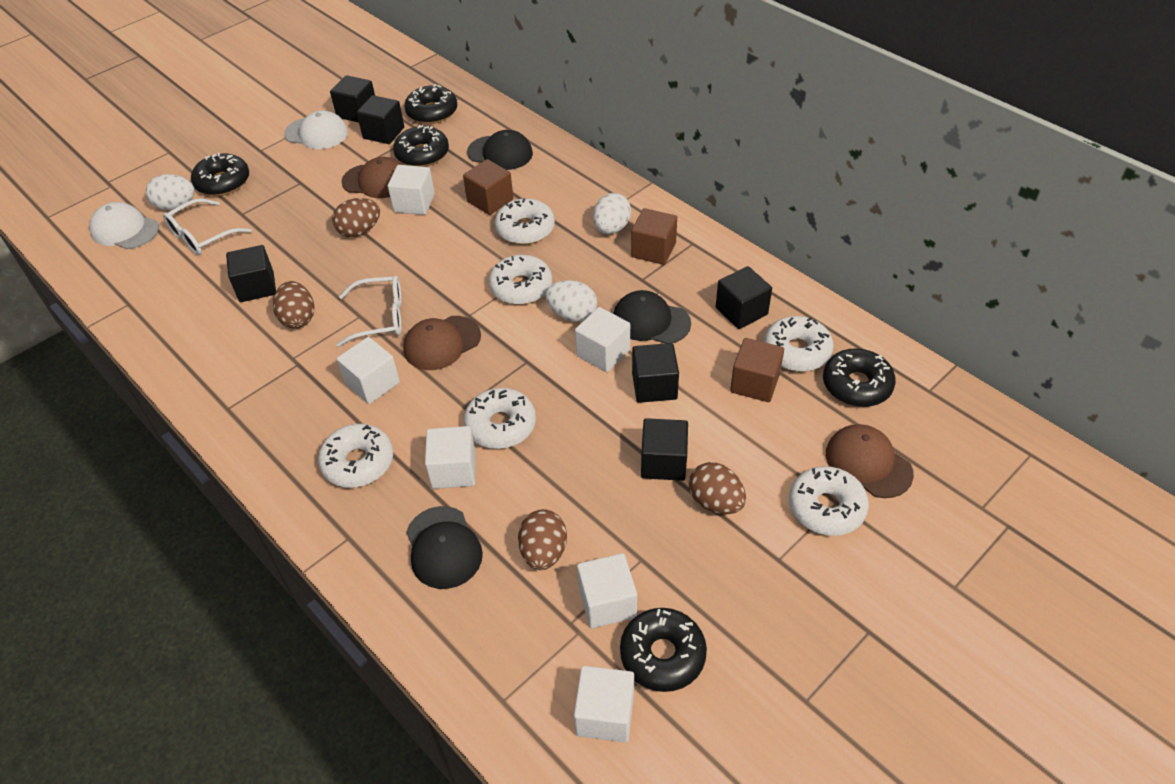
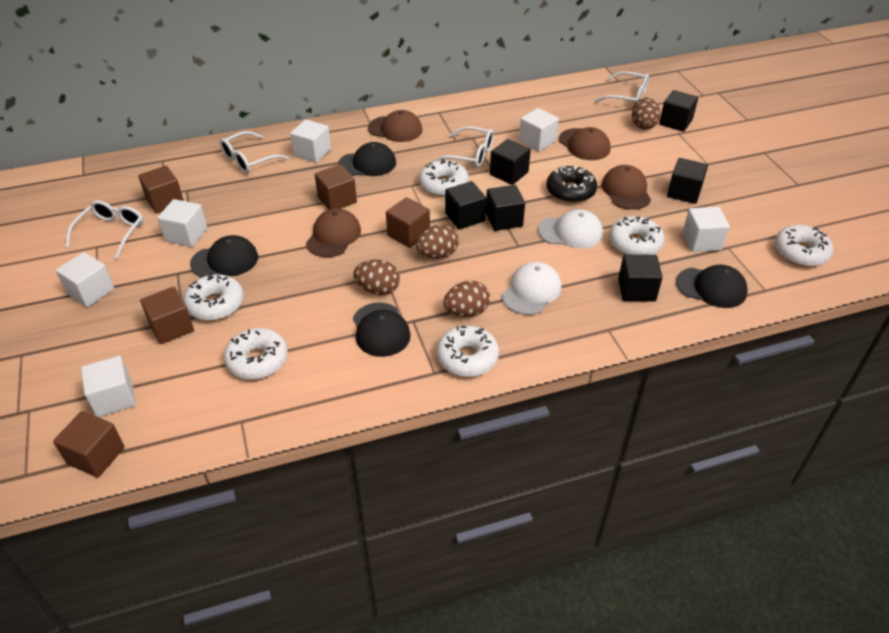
black cap: 3 -> 4
black donut: 5 -> 1
brown cap: 3 -> 4
brown cube: 3 -> 5
white egg: 3 -> 0
white glasses: 2 -> 4

